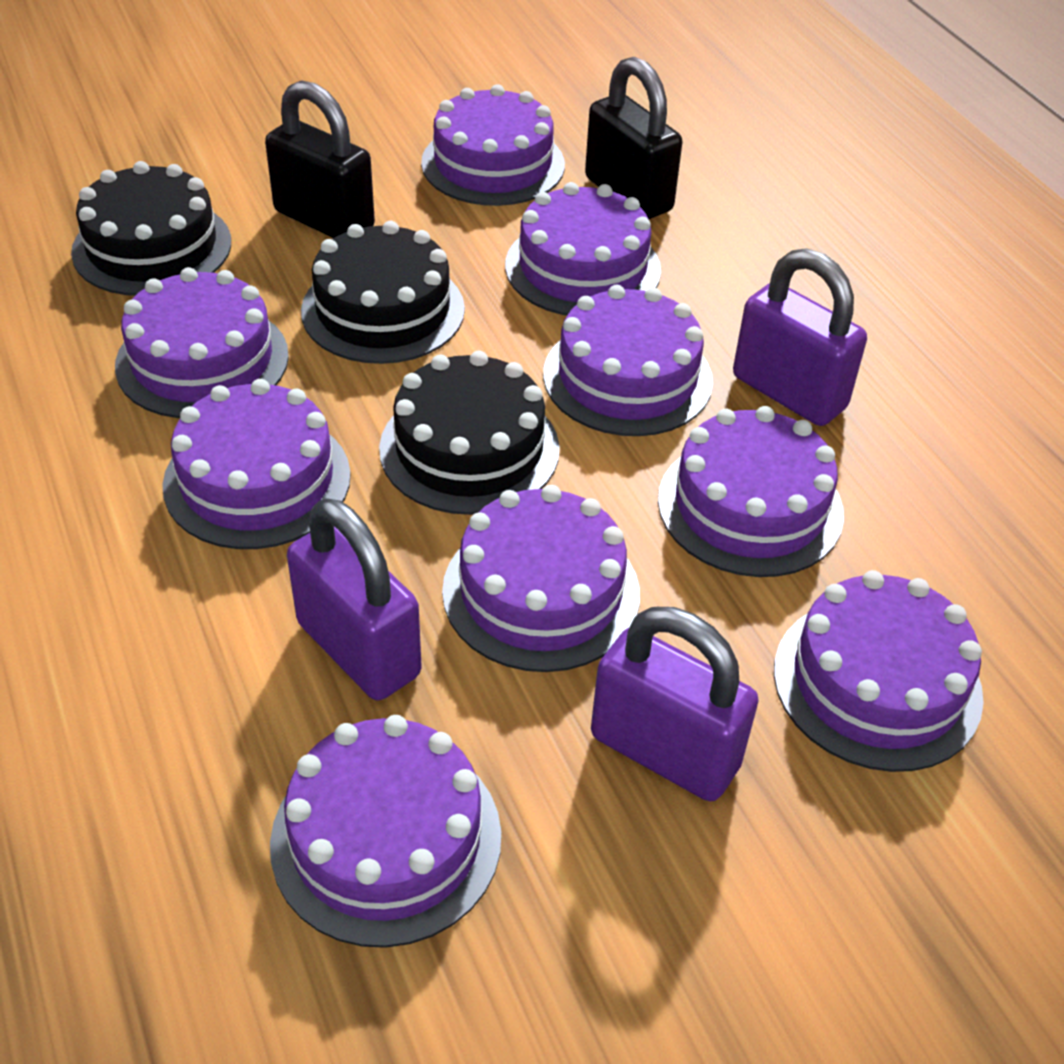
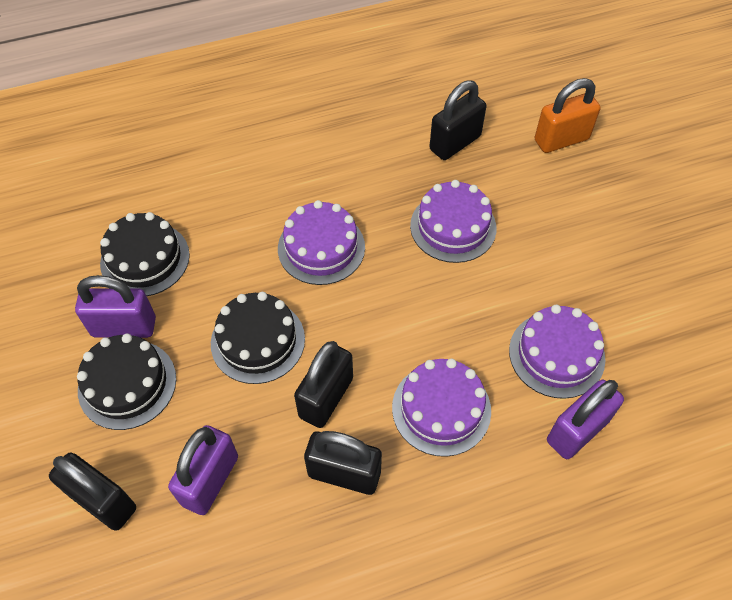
black padlock: 2 -> 4
orange padlock: 0 -> 1
purple cake: 9 -> 4

